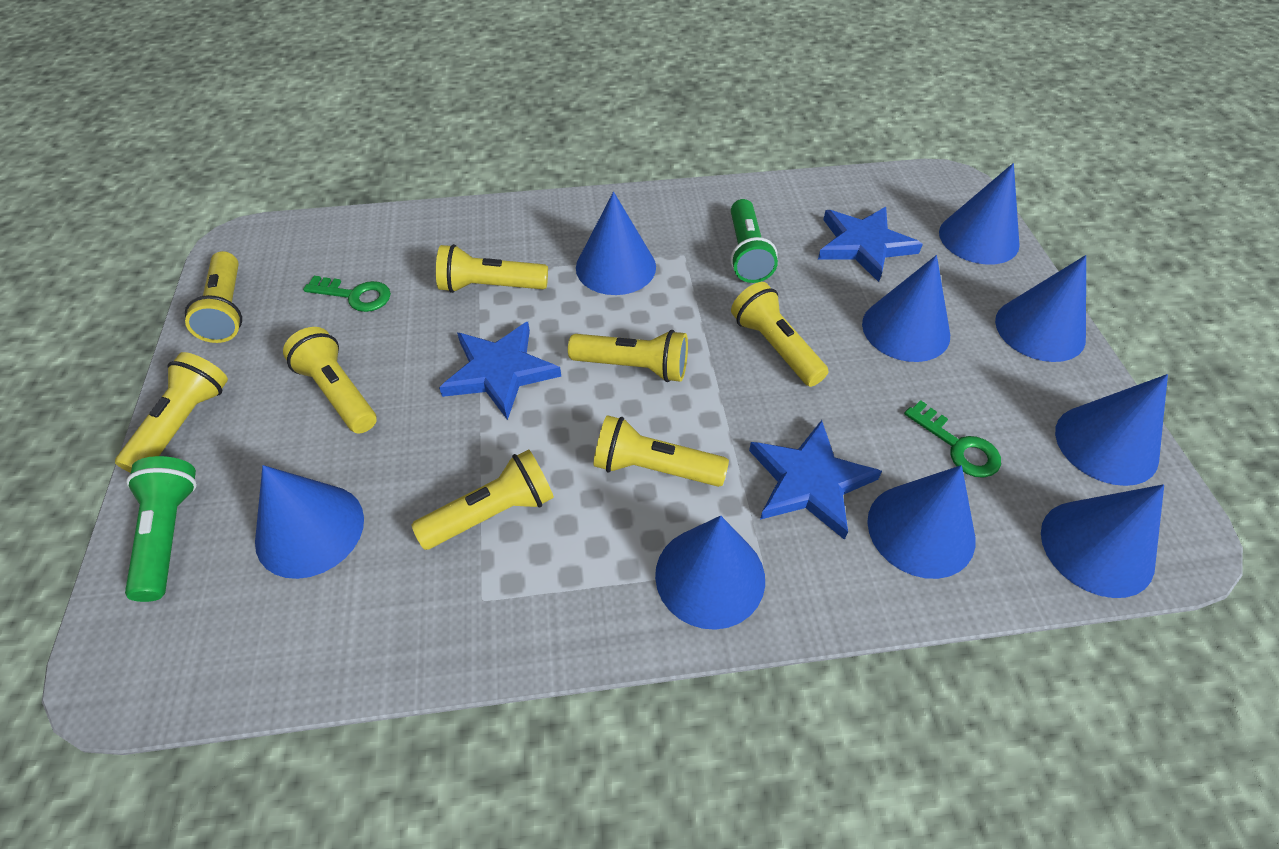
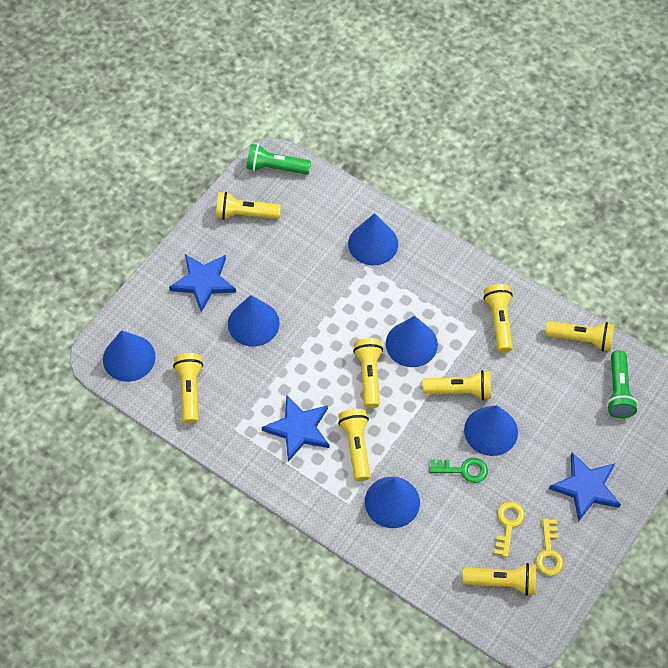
blue cone: 9 -> 6
green key: 2 -> 1
yellow key: 0 -> 2

